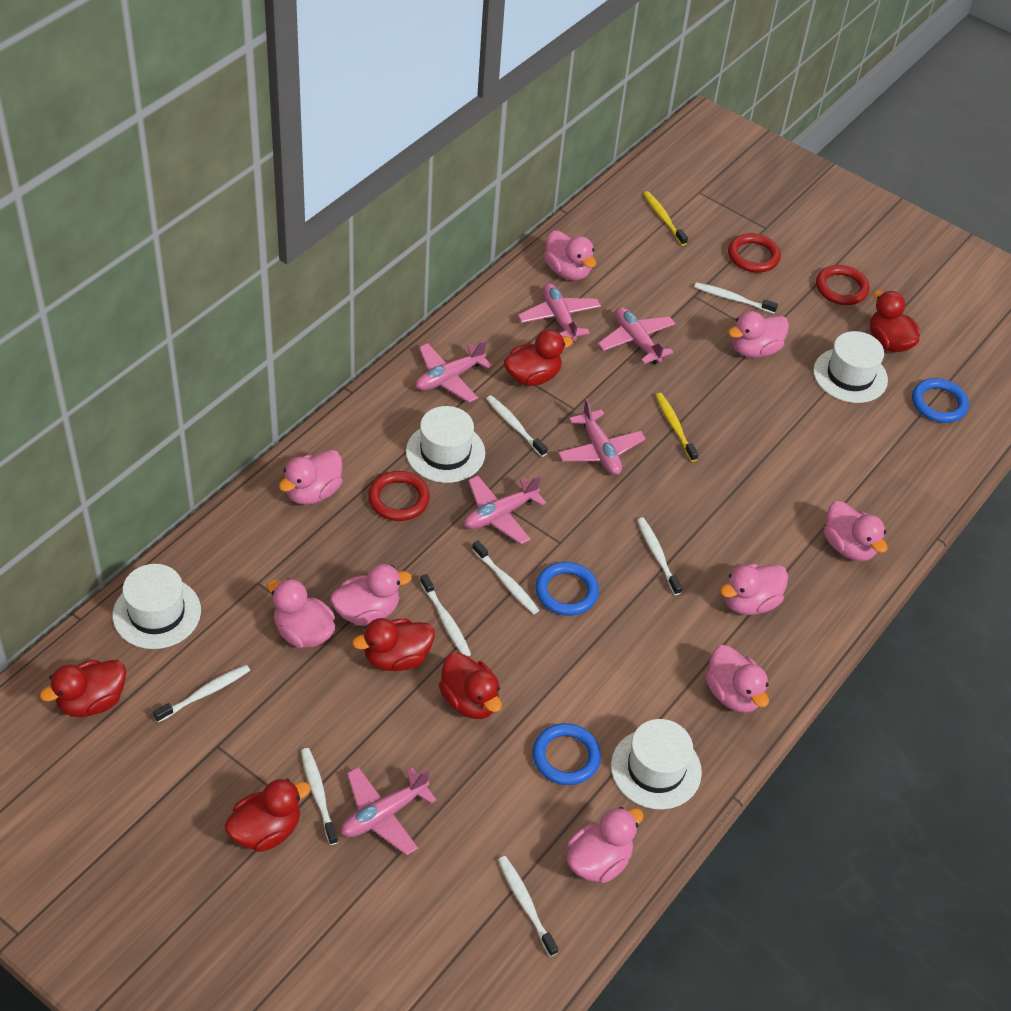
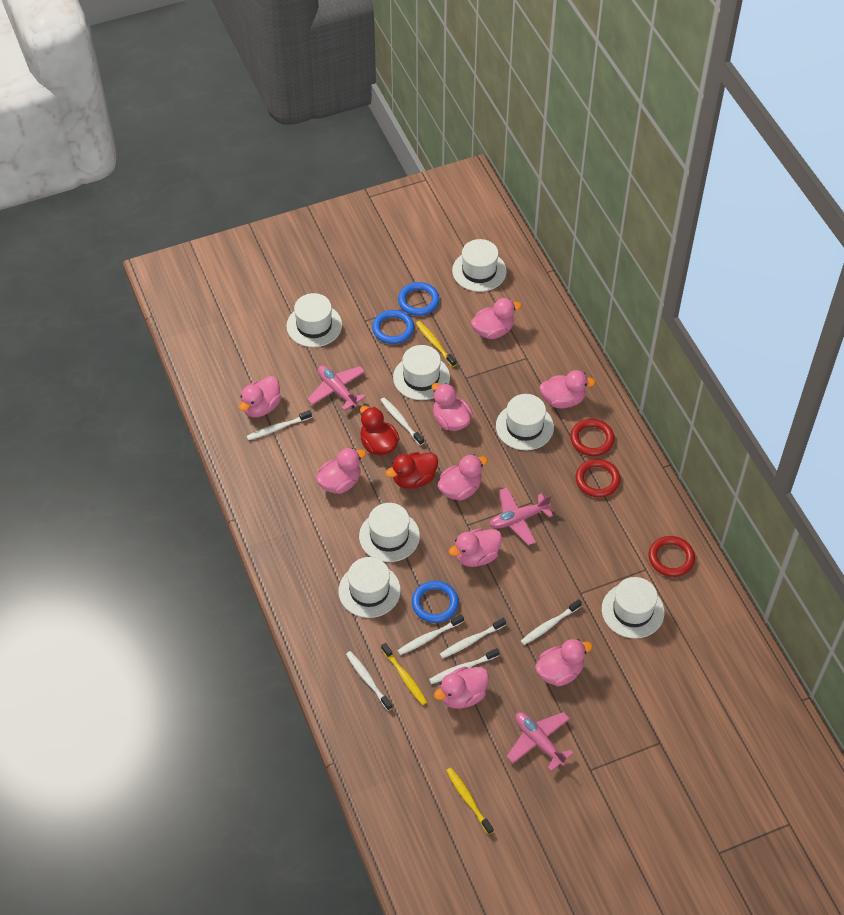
pink plane: 6 -> 3
red duck: 6 -> 2
white hat: 4 -> 7
white toothbrush: 8 -> 7
yellow toothbrush: 2 -> 3

